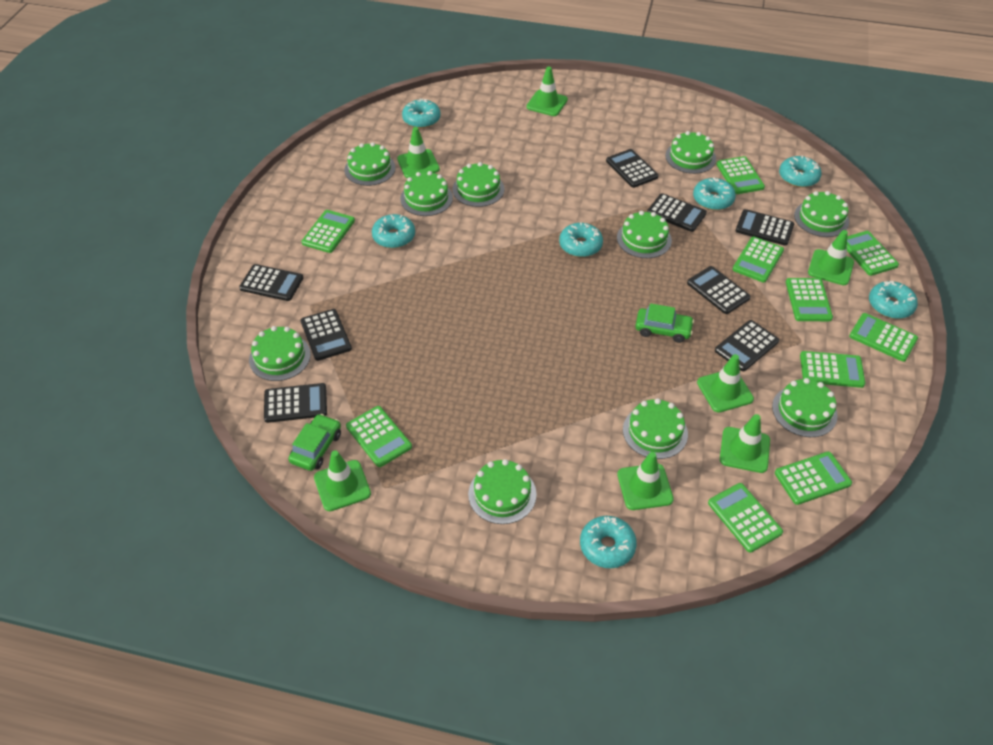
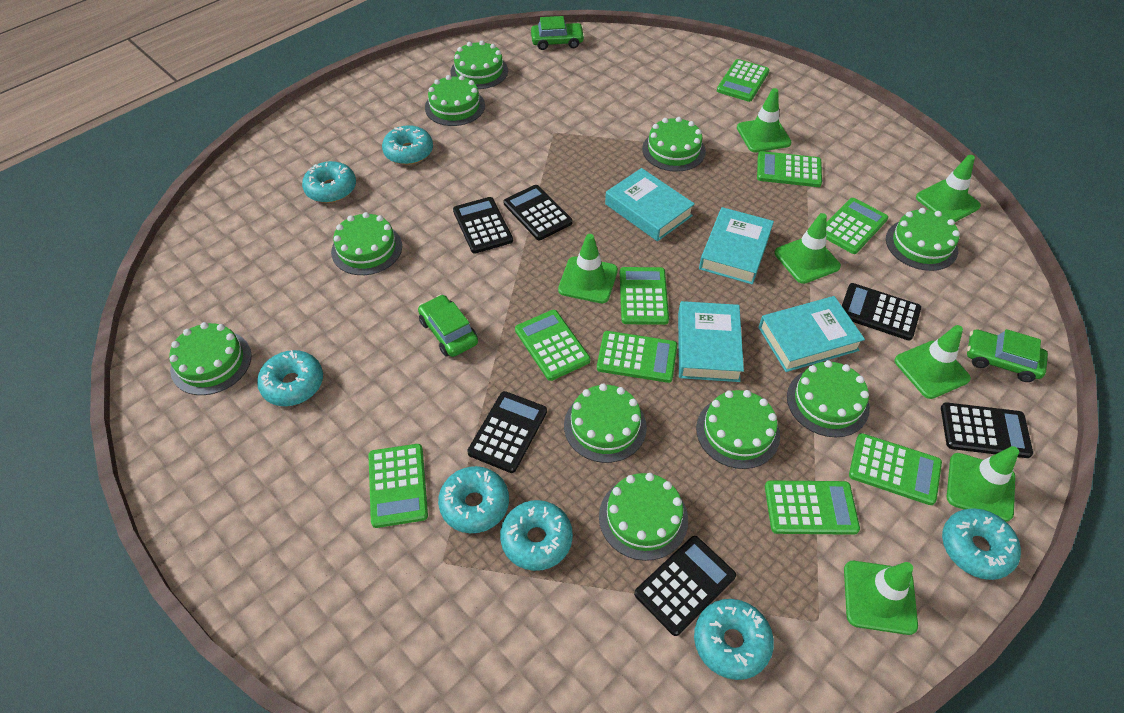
black calculator: 8 -> 6
green calculator: 10 -> 9
green car: 2 -> 3
turquoise book: 0 -> 4

